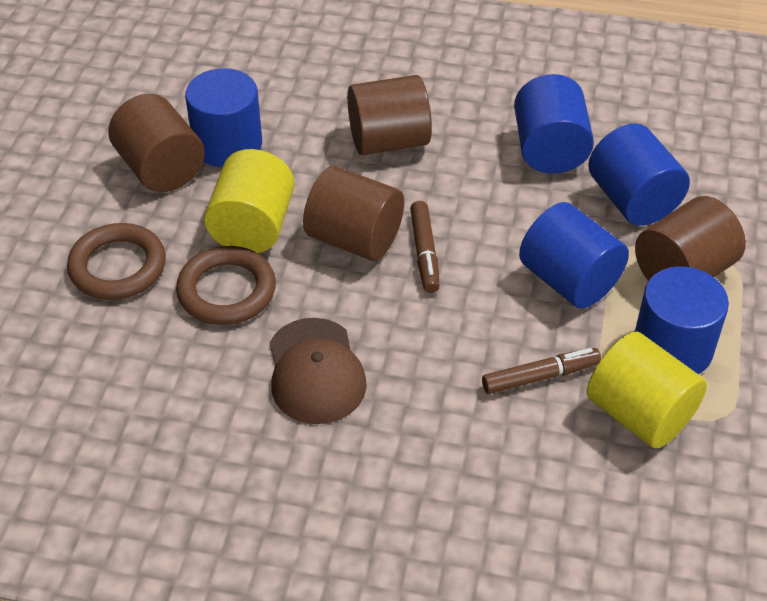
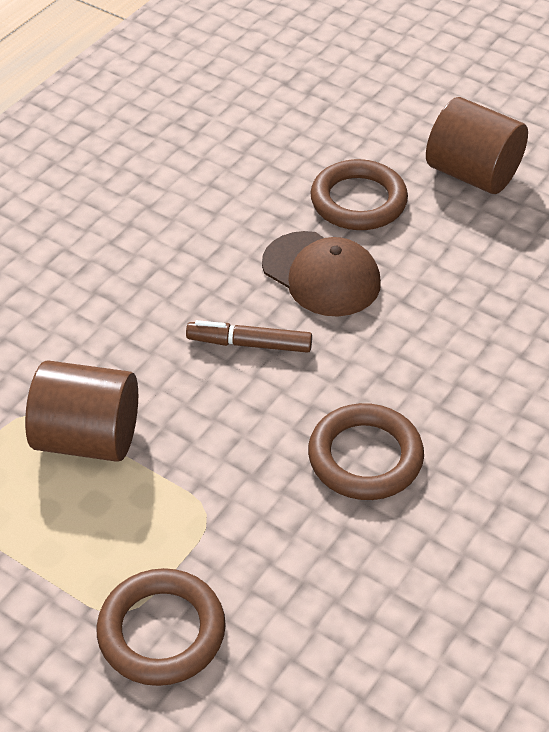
blue cylinder: 5 -> 0
brown cylinder: 4 -> 2
brown marker: 2 -> 1
brown ring: 2 -> 3
yellow cylinder: 2 -> 0

